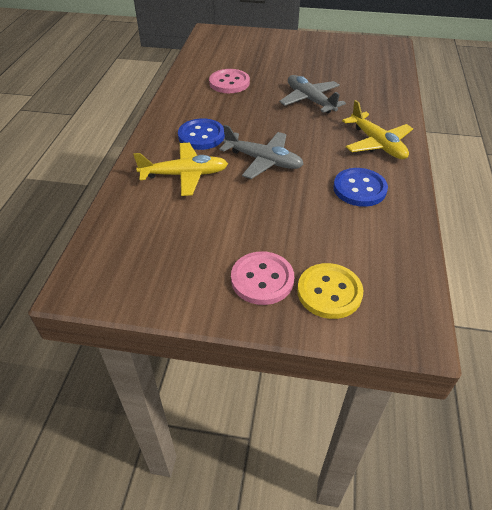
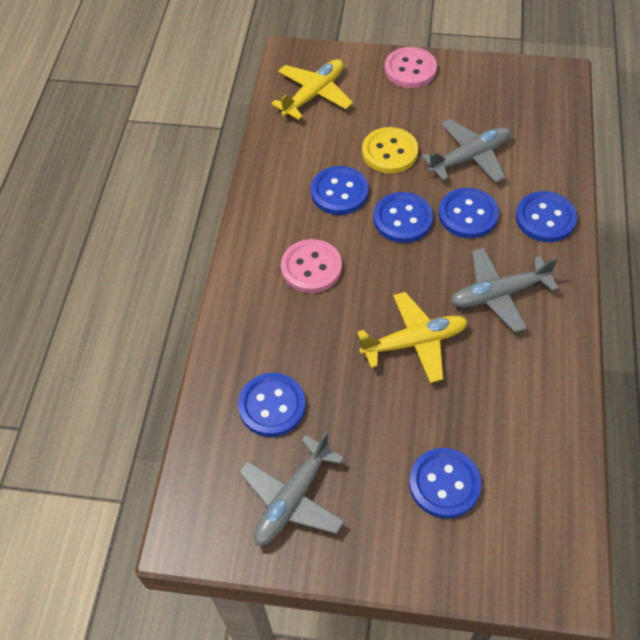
blue button: 2 -> 6
grey plane: 2 -> 3

